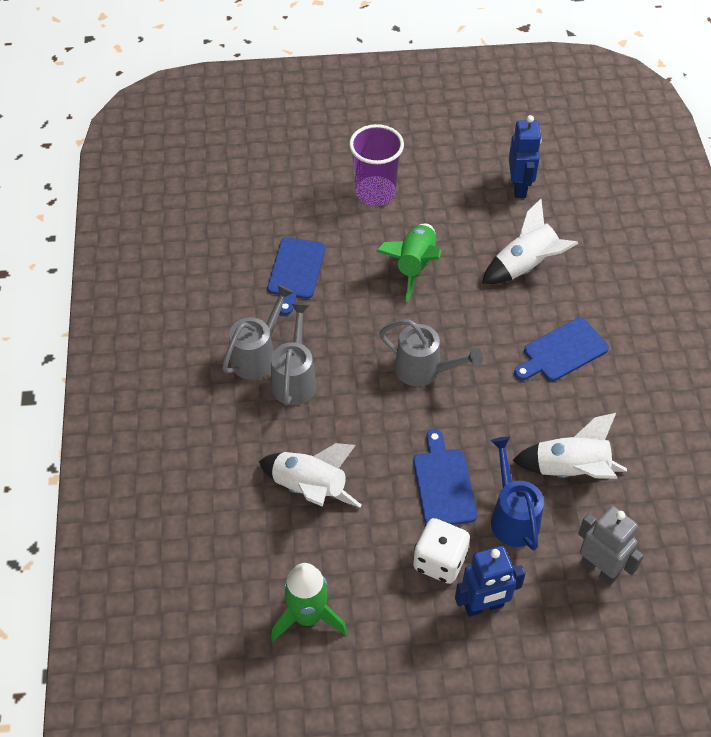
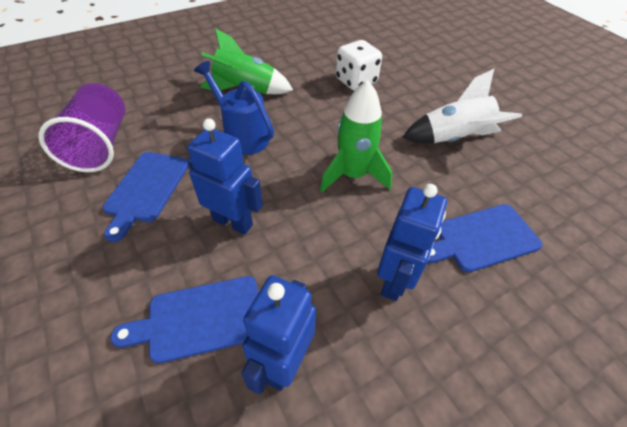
blue robot: 2 -> 3
grey robot: 1 -> 0
grey watering can: 3 -> 0
white rocket: 3 -> 1

